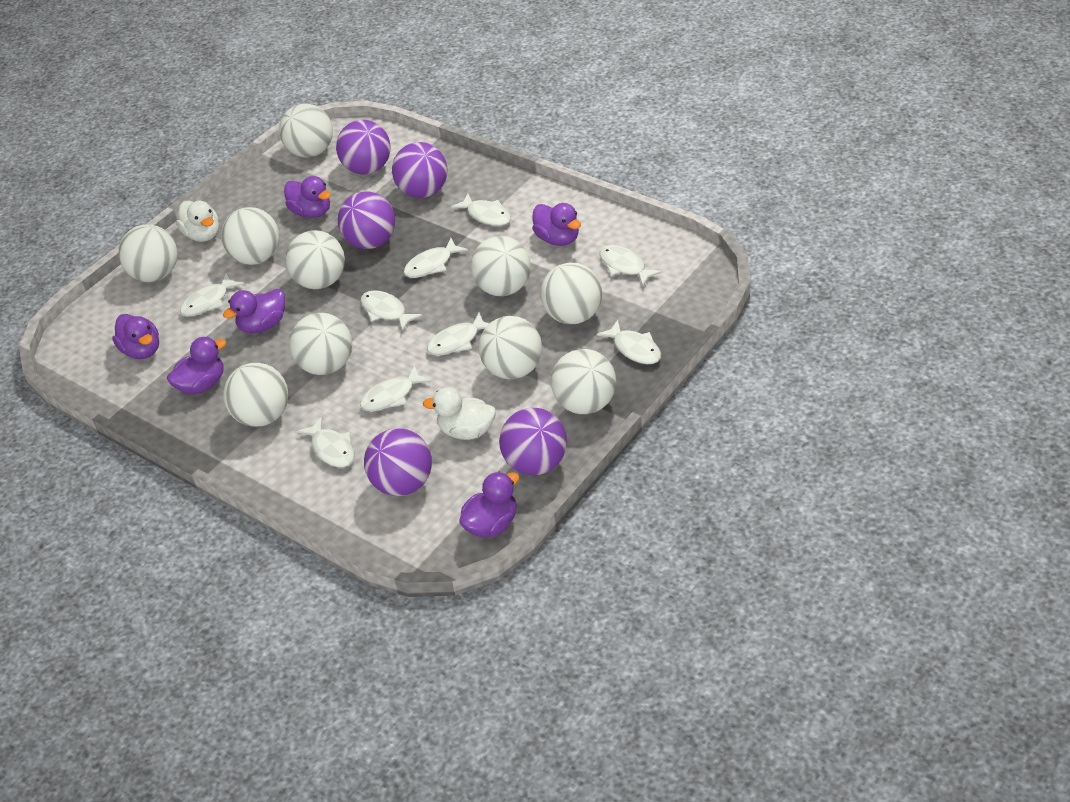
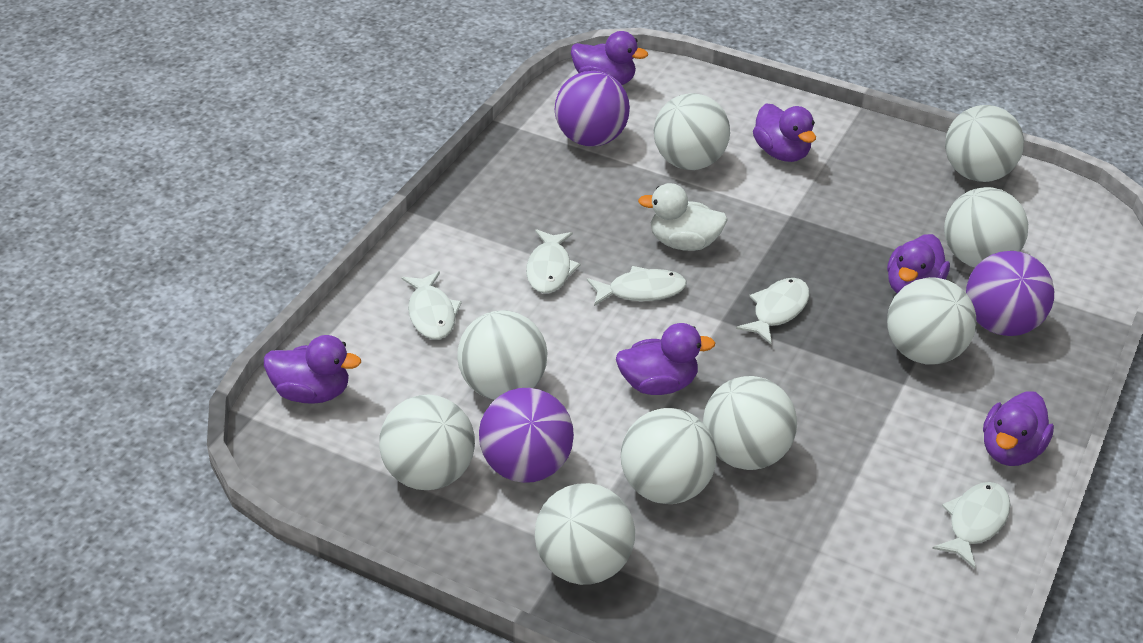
purple ball: 5 -> 3
white ball: 10 -> 9
white duck: 2 -> 1
white fish: 9 -> 5

